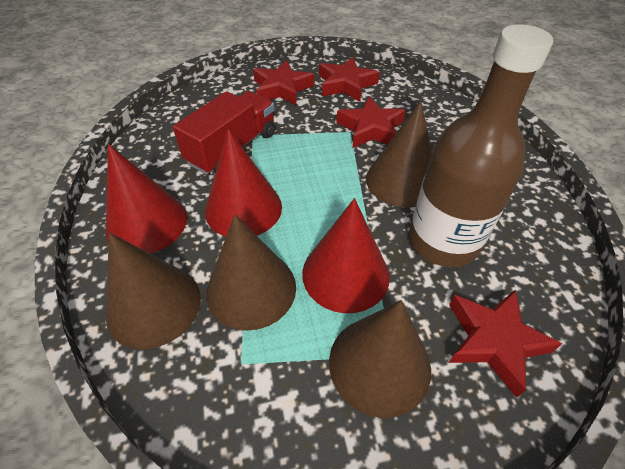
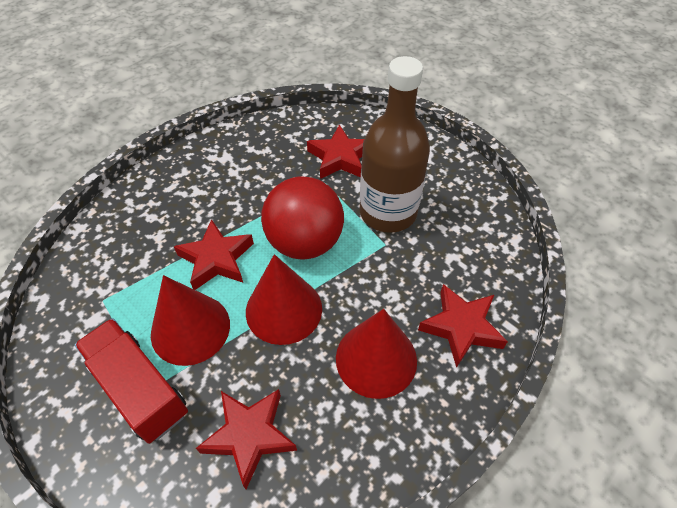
brown cone: 4 -> 0
red ball: 0 -> 1

